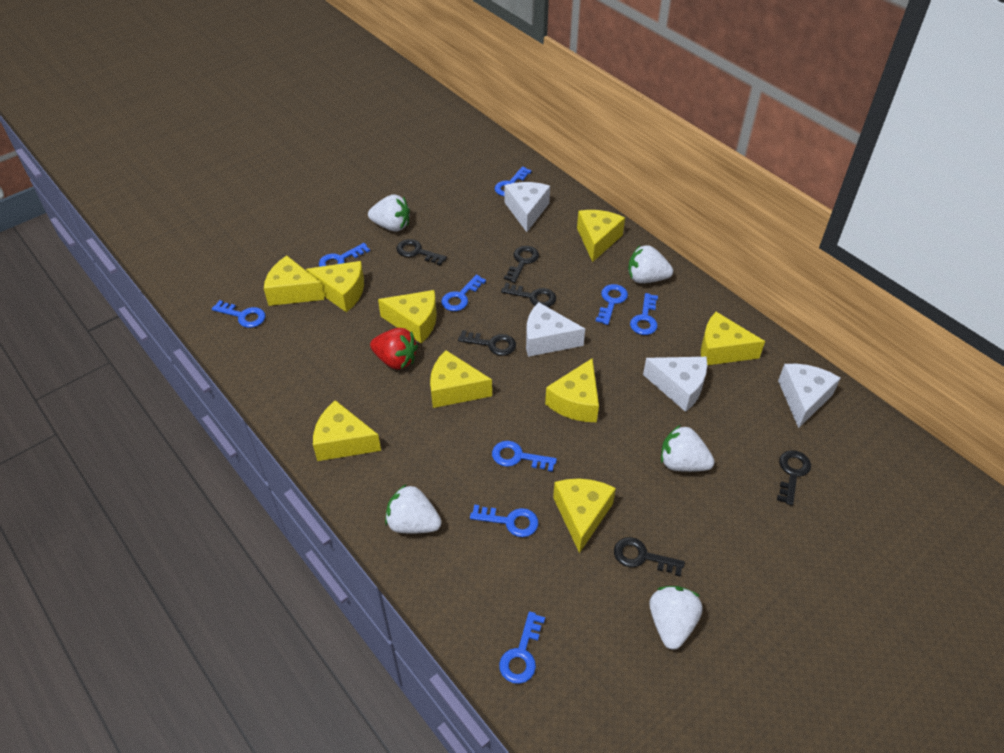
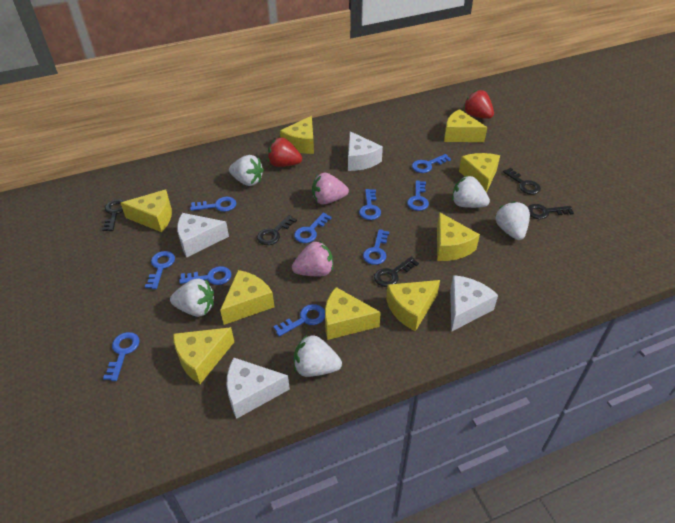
black key: 6 -> 5
blue key: 9 -> 10
pink strawberry: 0 -> 2
red strawberry: 1 -> 2

